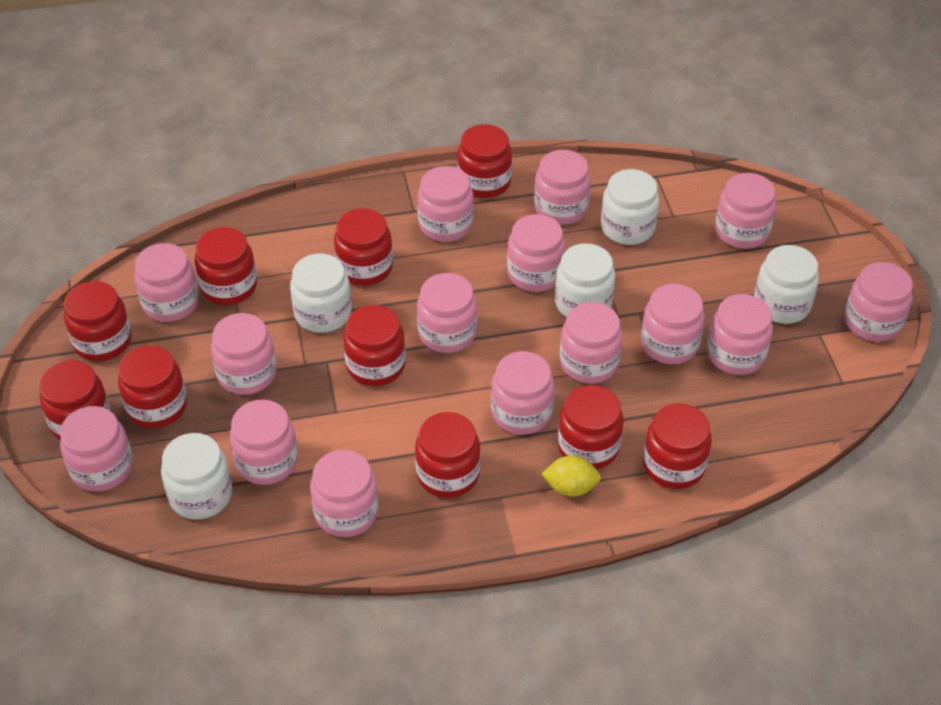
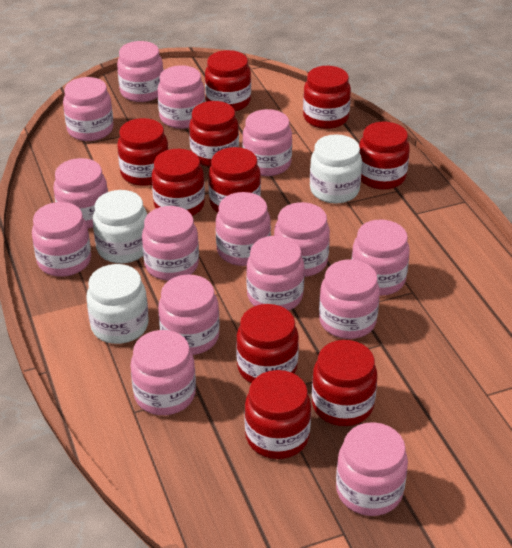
white jar: 5 -> 3
yellow lemon: 1 -> 0

